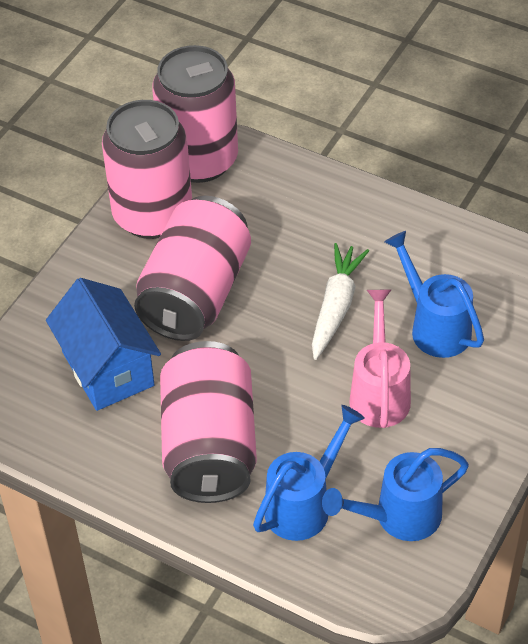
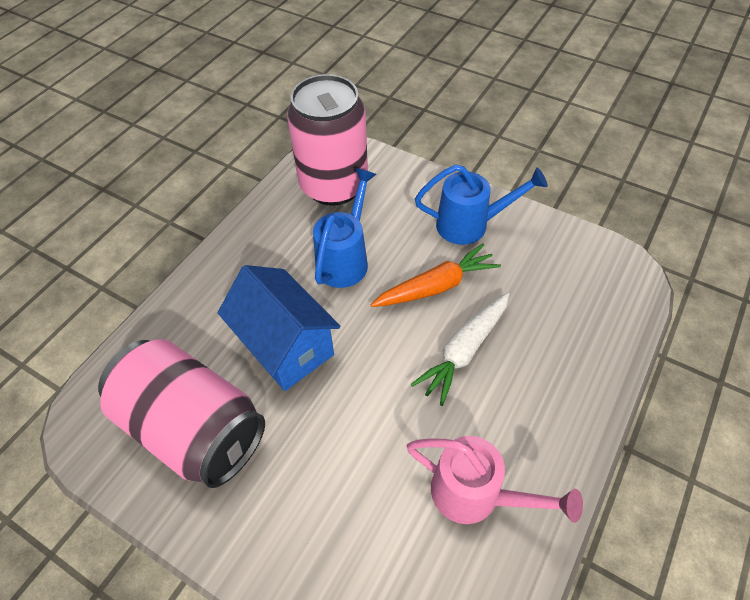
blue watering can: 3 -> 2
orange carrot: 0 -> 1
pink can: 4 -> 2

